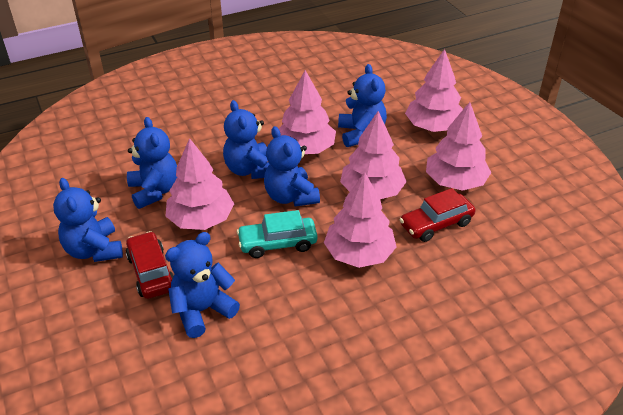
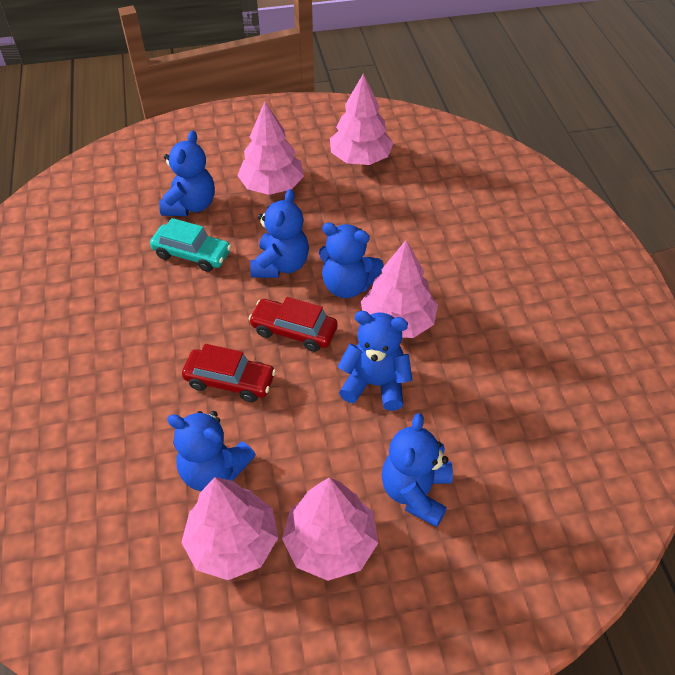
pink tree: 6 -> 5

